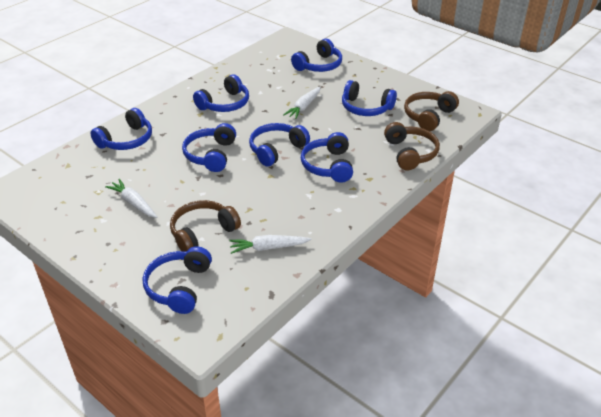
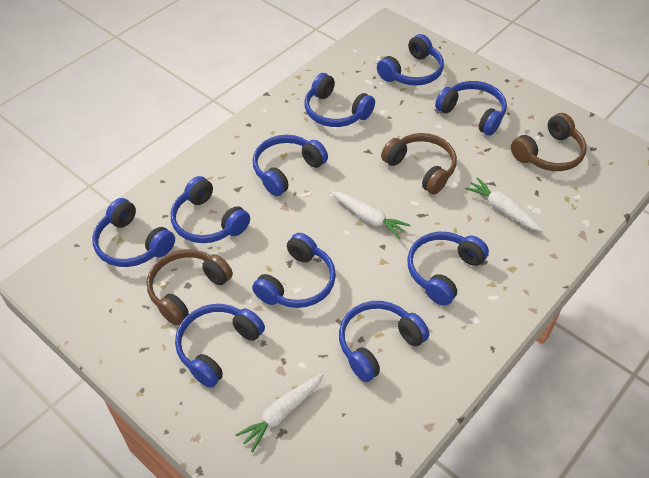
blue headphones: 8 -> 10

